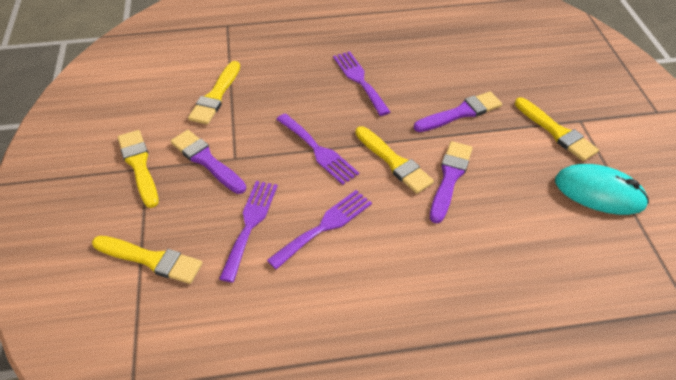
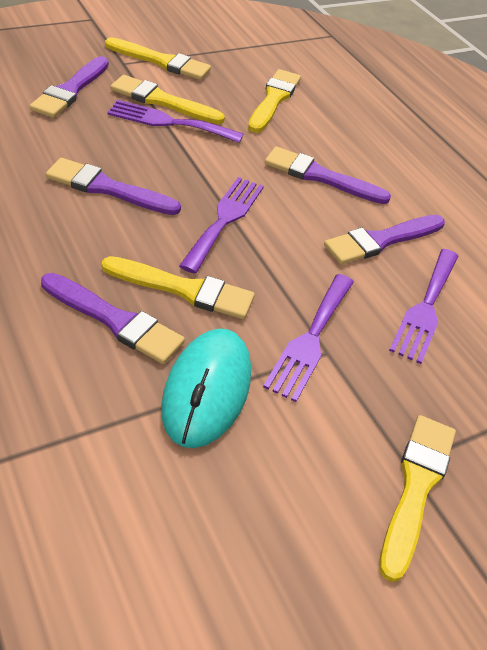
purple brush: 3 -> 5

